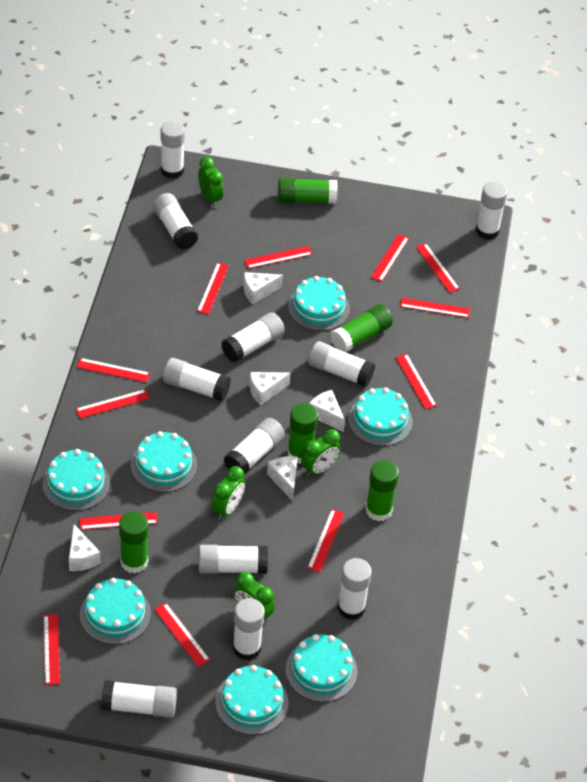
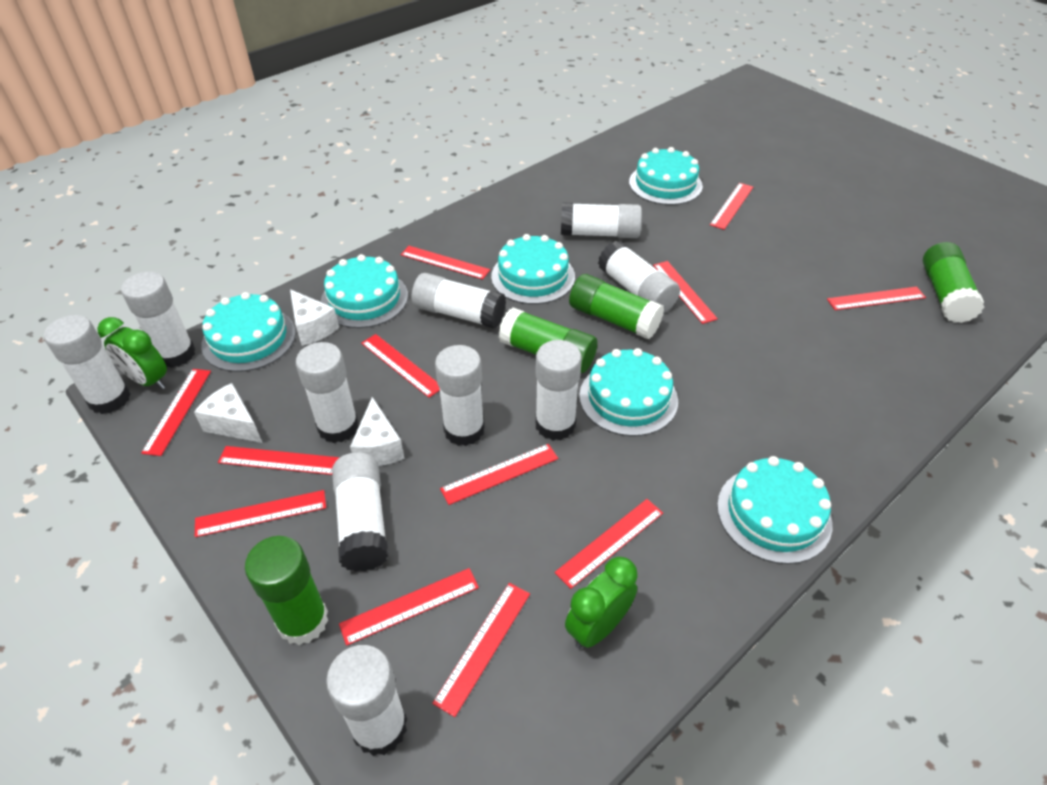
green clock: 4 -> 2
green glue stick: 5 -> 4
turquoise cake: 7 -> 6
white cheese: 5 -> 3
white glue stick: 11 -> 10

